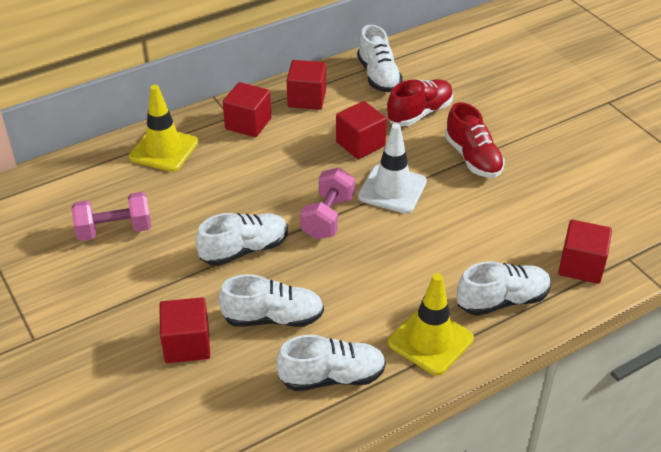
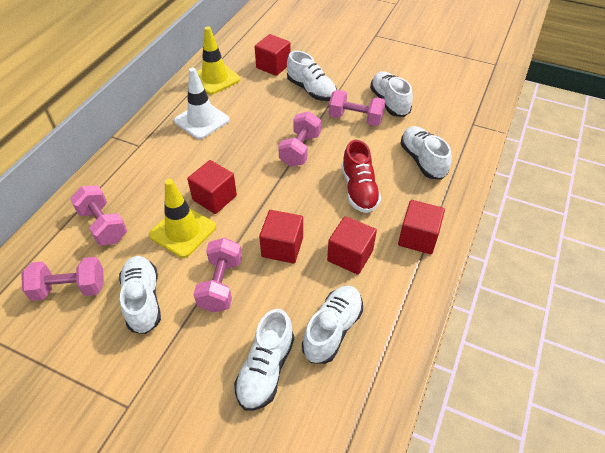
pink dumbbell: 2 -> 5
red shoe: 2 -> 1
white shoe: 5 -> 6

